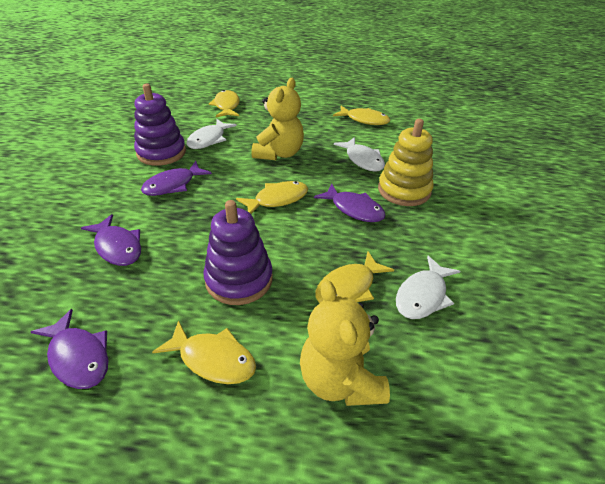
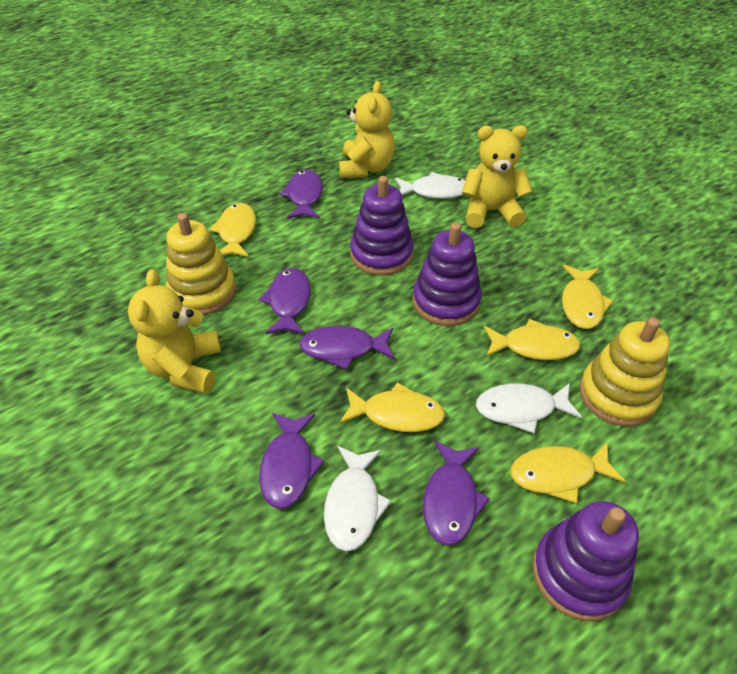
purple fish: 4 -> 5
purple stacking toy: 2 -> 3
yellow stacking toy: 1 -> 2
yellow teddy bear: 2 -> 3

